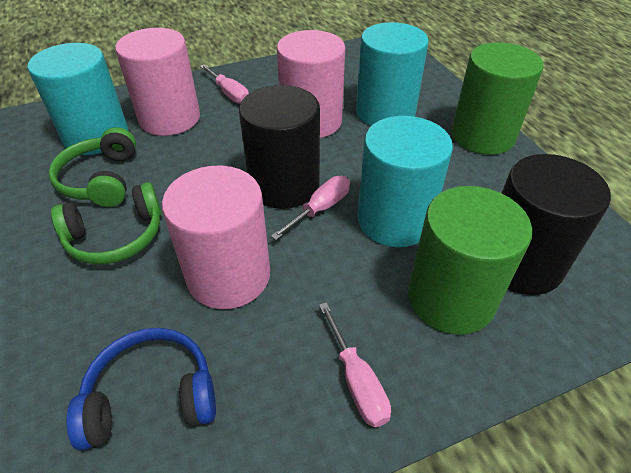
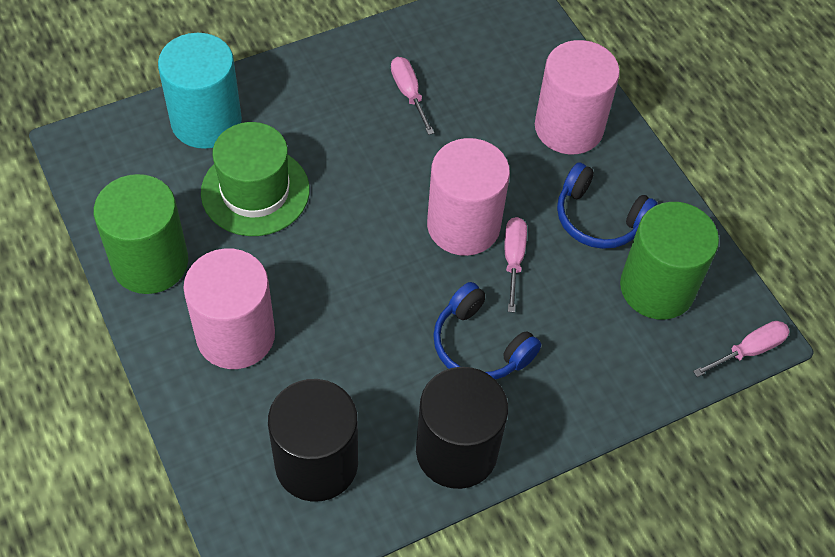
blue headphones: 1 -> 2
green hat: 0 -> 1
green headphones: 2 -> 0
turquoise cylinder: 3 -> 1

